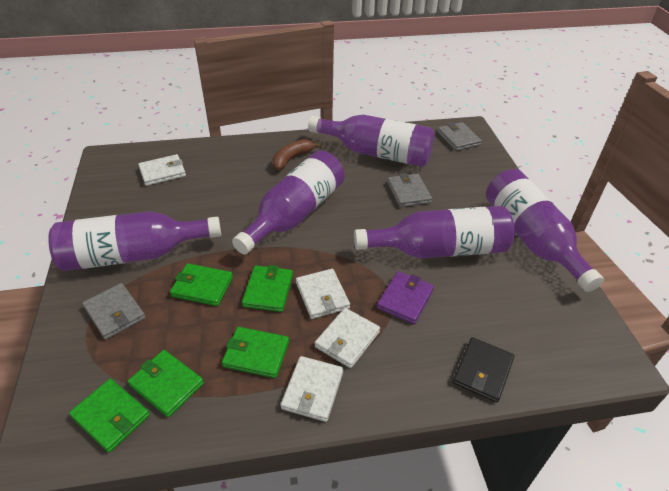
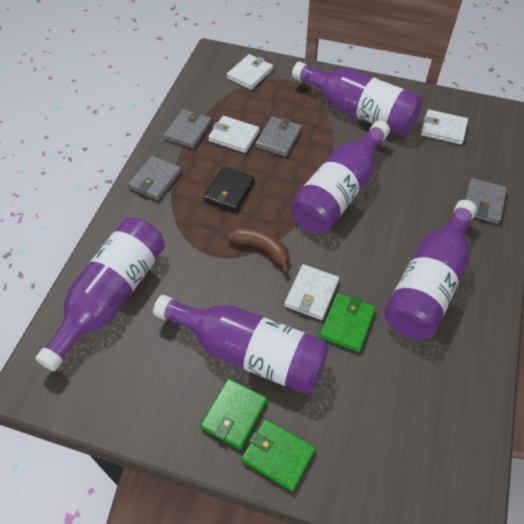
green wallet: 5 -> 3
grey wallet: 3 -> 4
purple wallet: 1 -> 0

